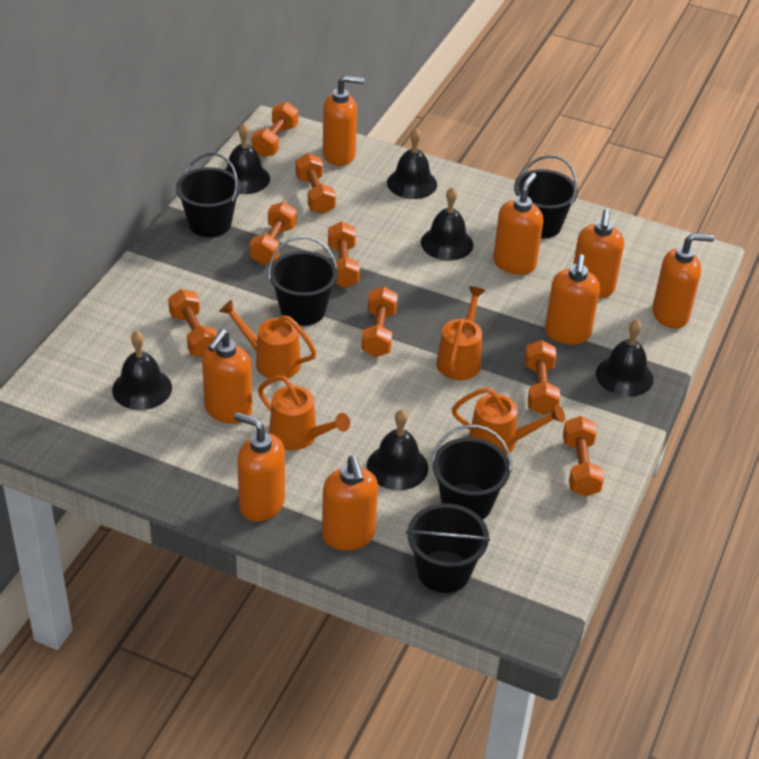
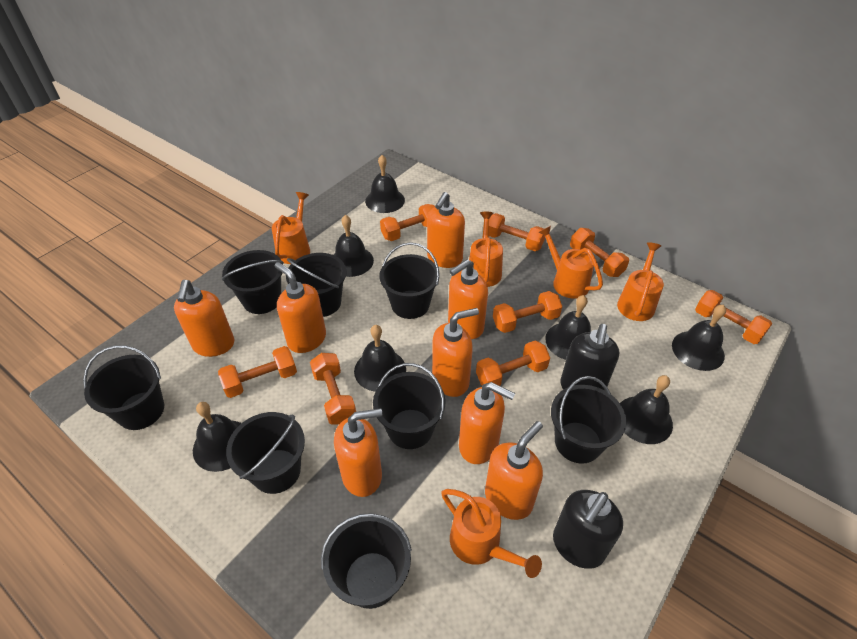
black bell: 6 -> 7
black bucket: 5 -> 8
black soap dispenser: 0 -> 2
orange watering can: 4 -> 5

